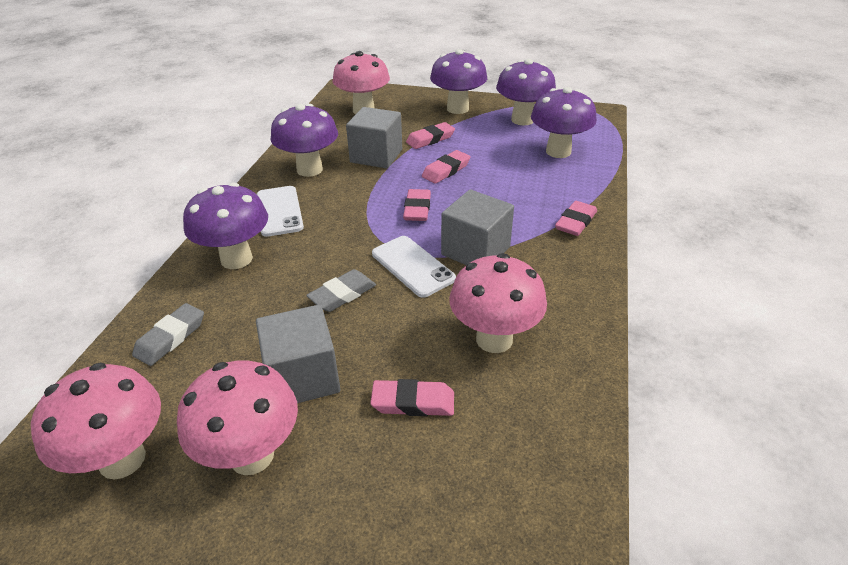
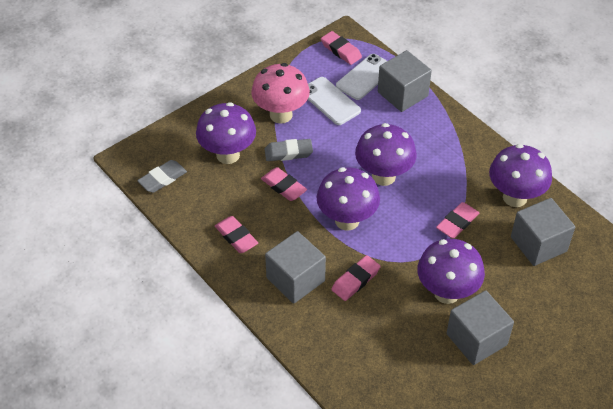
grey cube: 3 -> 4
pink mushroom: 4 -> 1

